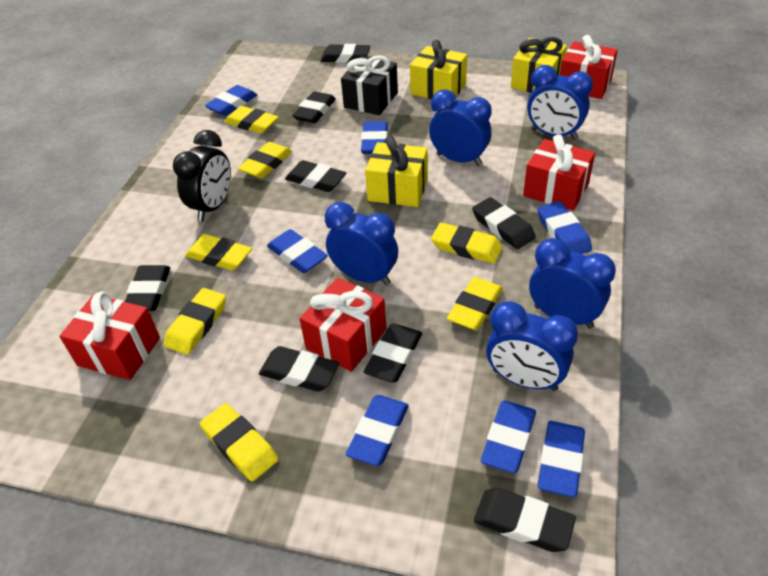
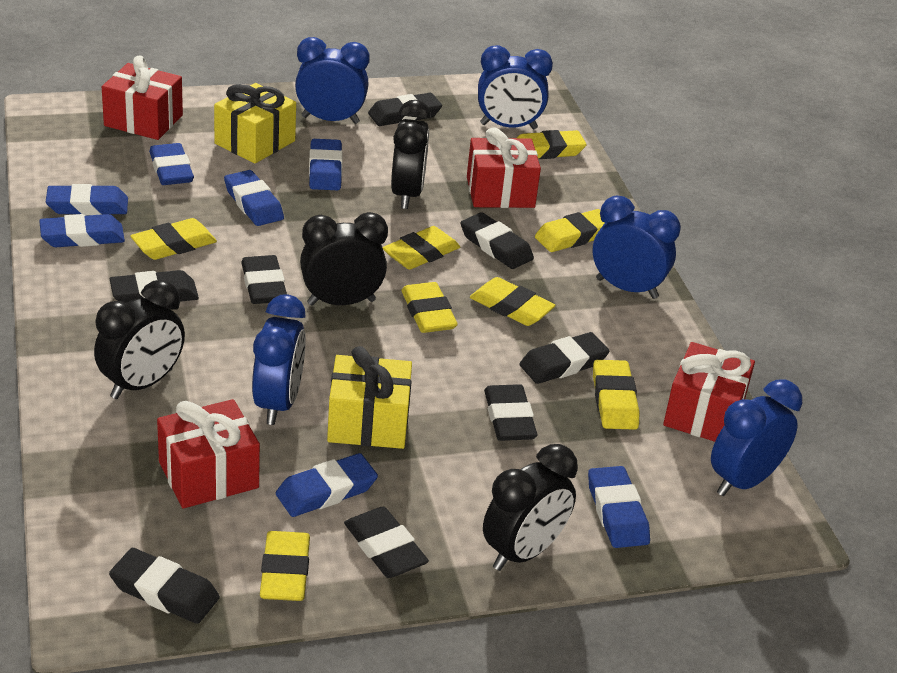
black clock: 1 -> 4
black gift: 1 -> 0
yellow eraser: 7 -> 8
yellow gift: 3 -> 2

